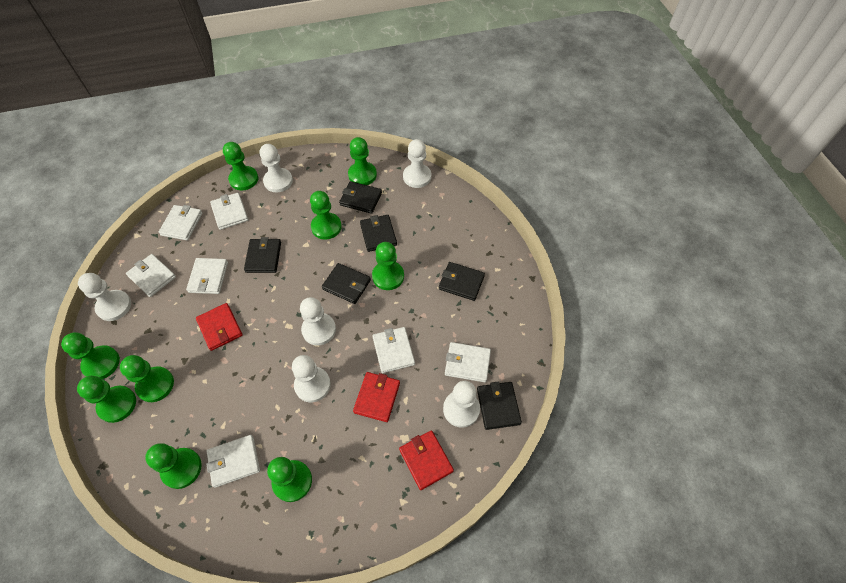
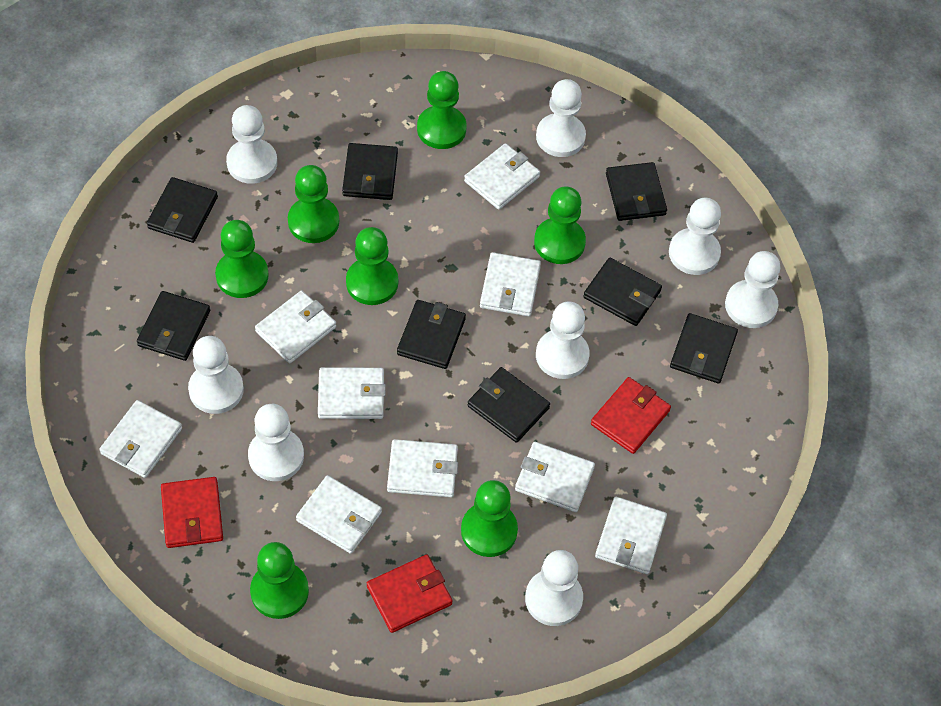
black wallet: 6 -> 8
green pawn: 9 -> 7
white pawn: 6 -> 8
white wallet: 7 -> 9

